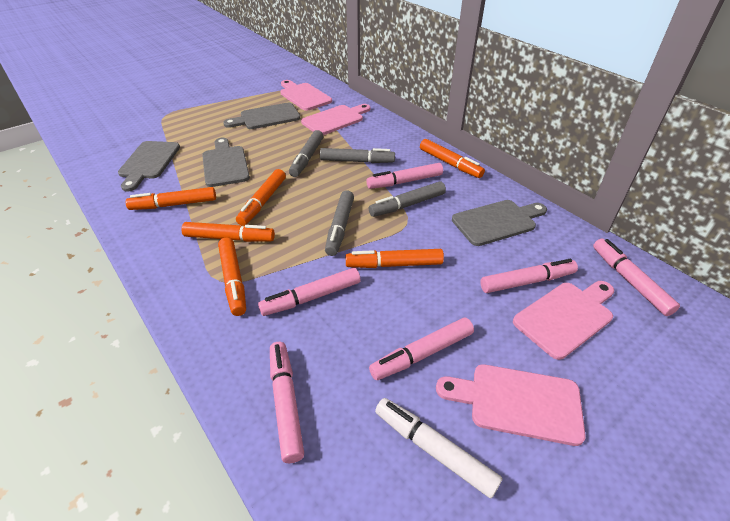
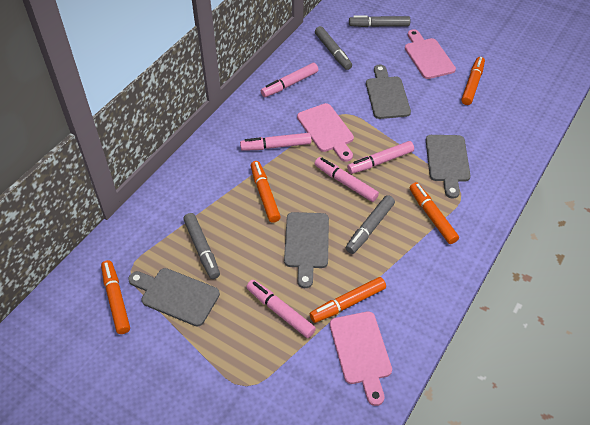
orange marker: 6 -> 5
pink cutting board: 4 -> 3
pink marker: 6 -> 5
white marker: 1 -> 0

